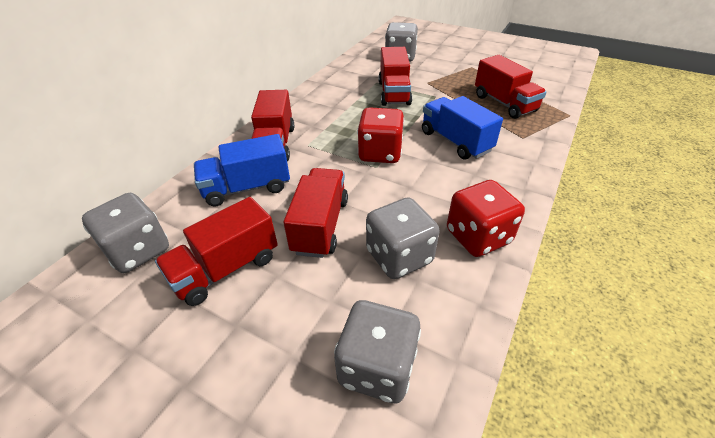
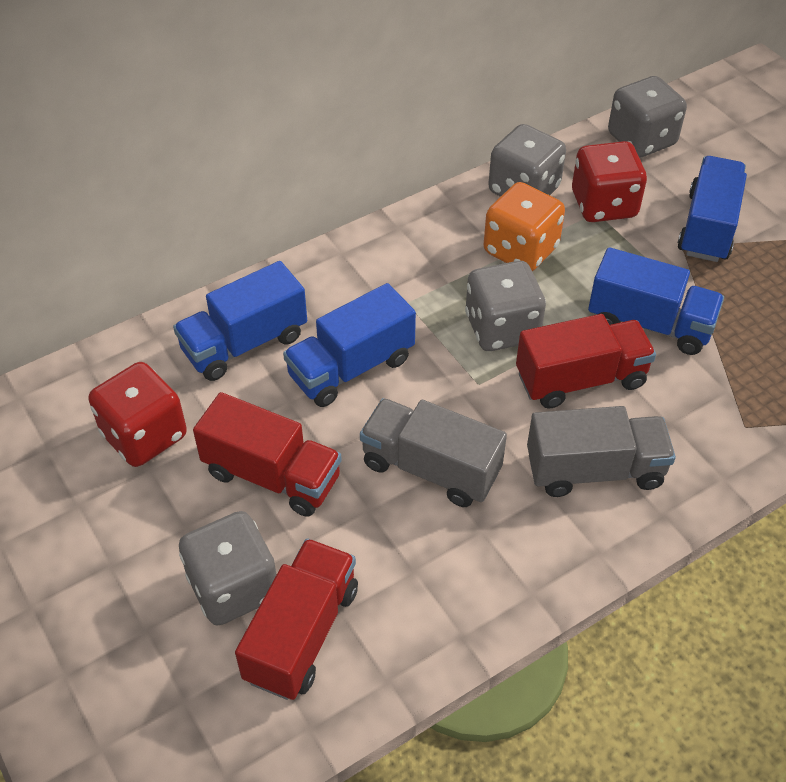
blue truck: 2 -> 4
grey truck: 0 -> 2
orange dice: 0 -> 1
red truck: 5 -> 3

